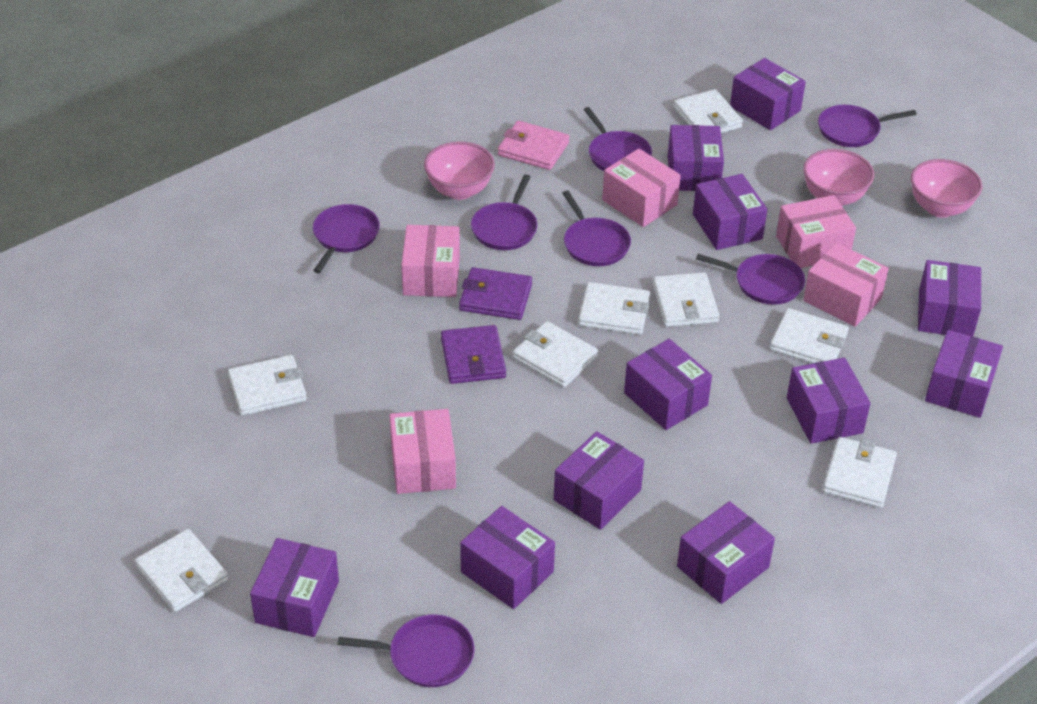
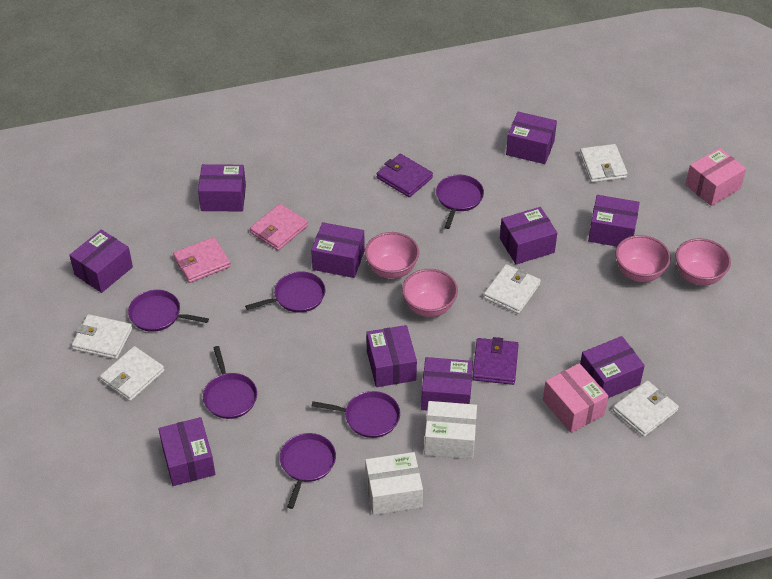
pink bowl: 3 -> 4
pink box: 5 -> 2
pink wallet: 1 -> 2
purple box: 11 -> 10
purple pan: 7 -> 6
white box: 0 -> 2
white wallet: 8 -> 5

